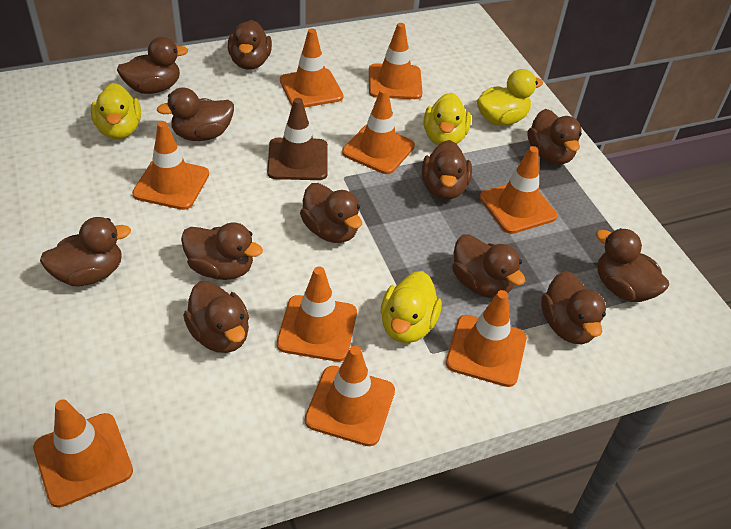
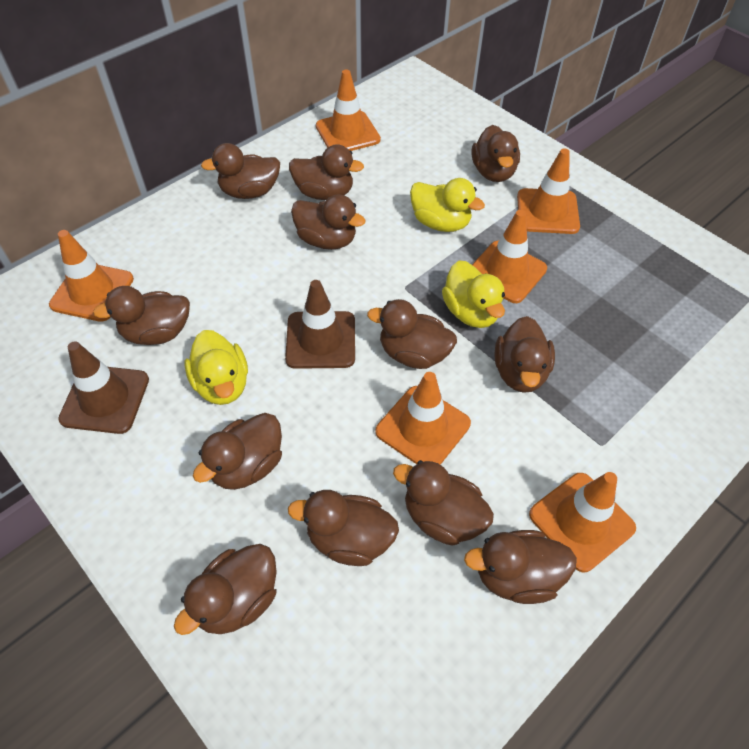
brown traffic cone: 1 -> 2
orange traffic cone: 9 -> 6
yellow duck: 4 -> 3

